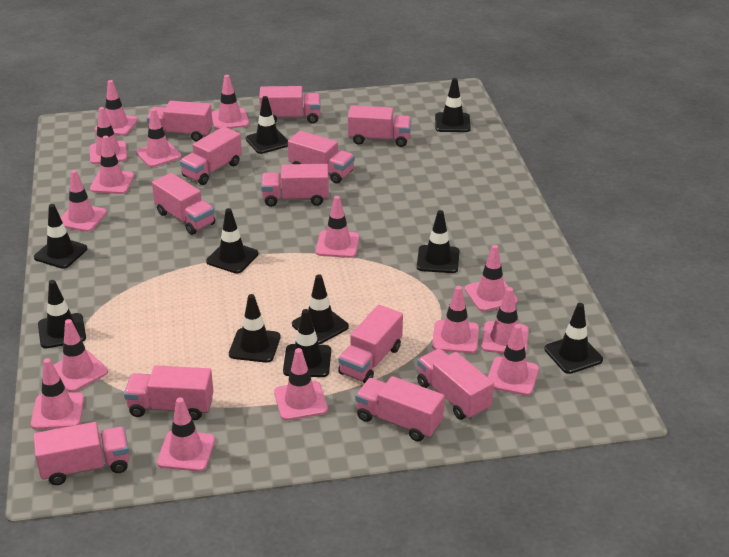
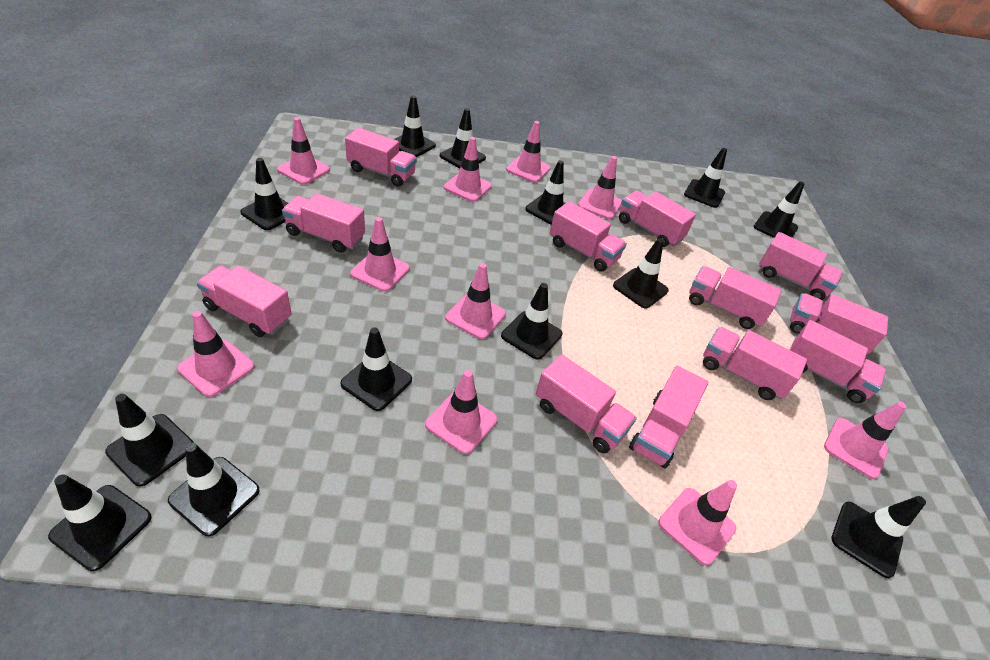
black traffic cone: 10 -> 13
pink traffic cone: 15 -> 10

